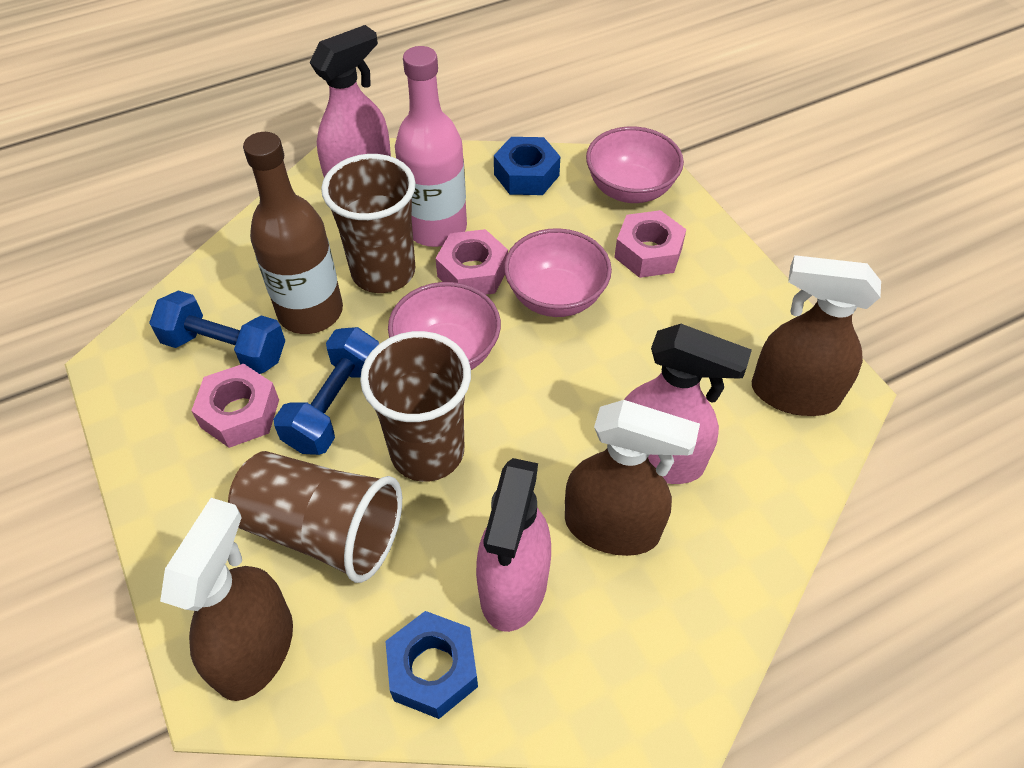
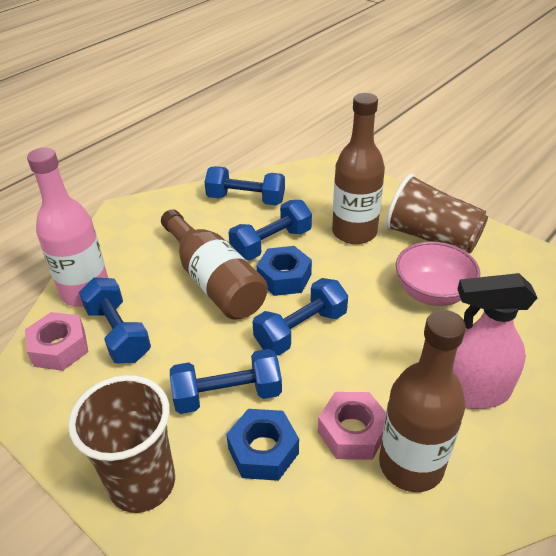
blue dumbbell: 2 -> 5
brown bottle: 1 -> 3
brown cup: 3 -> 2
brown spray bottle: 3 -> 0
pink bowl: 3 -> 1
pink nut: 3 -> 2
pink spray bottle: 3 -> 1

